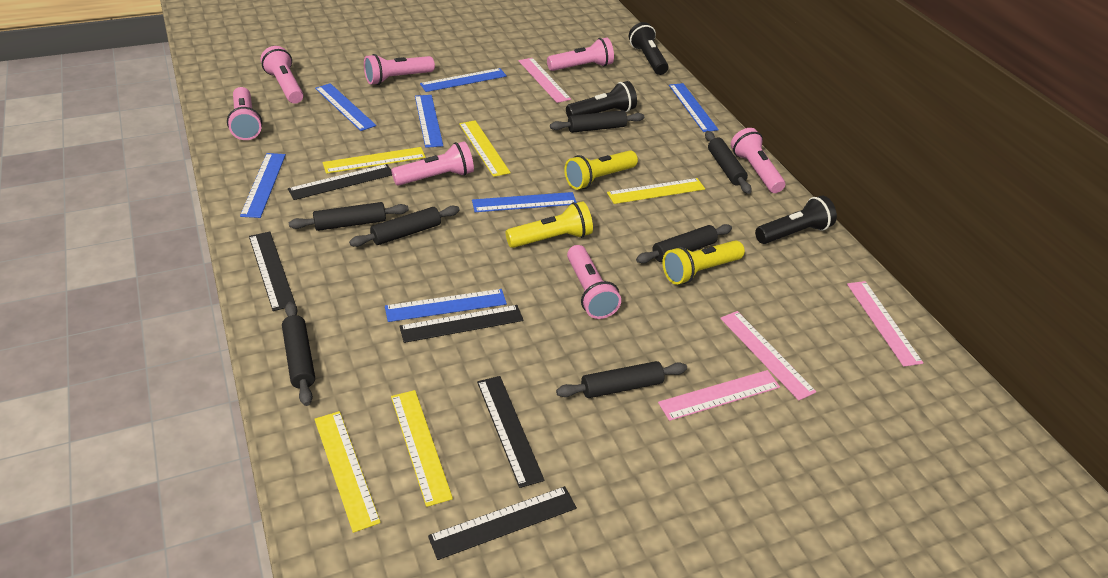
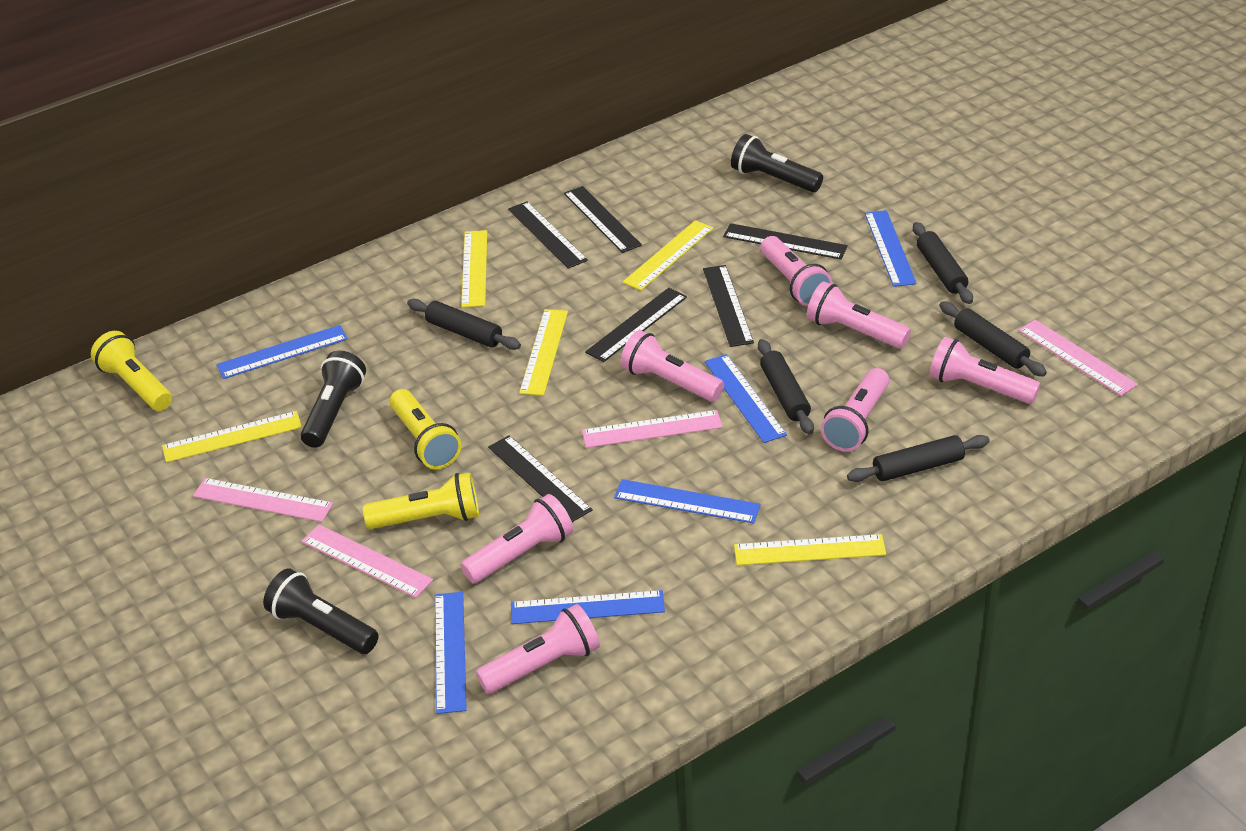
black rolling pin: 7 -> 5
black ruler: 5 -> 6
blue ruler: 7 -> 6

